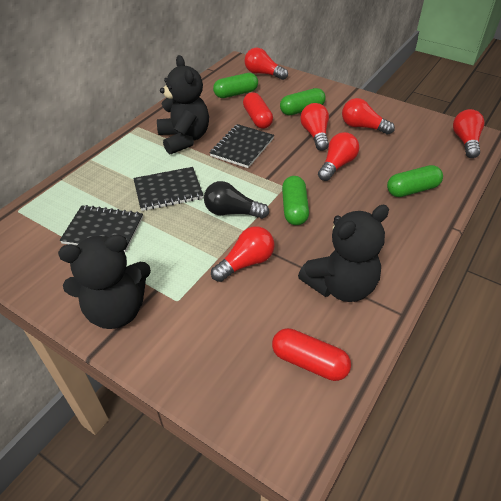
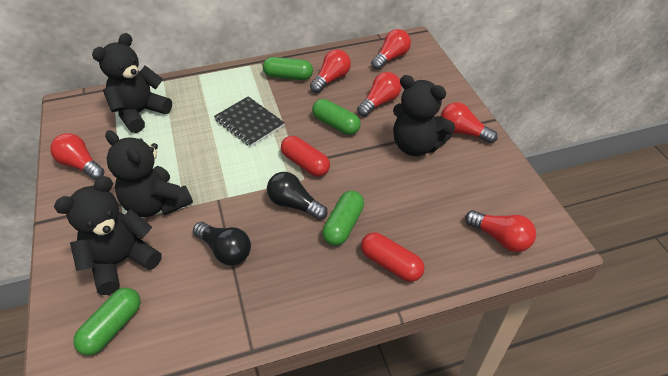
black light bulb: 1 -> 2
black notebook: 3 -> 1
black teddy bear: 3 -> 4

